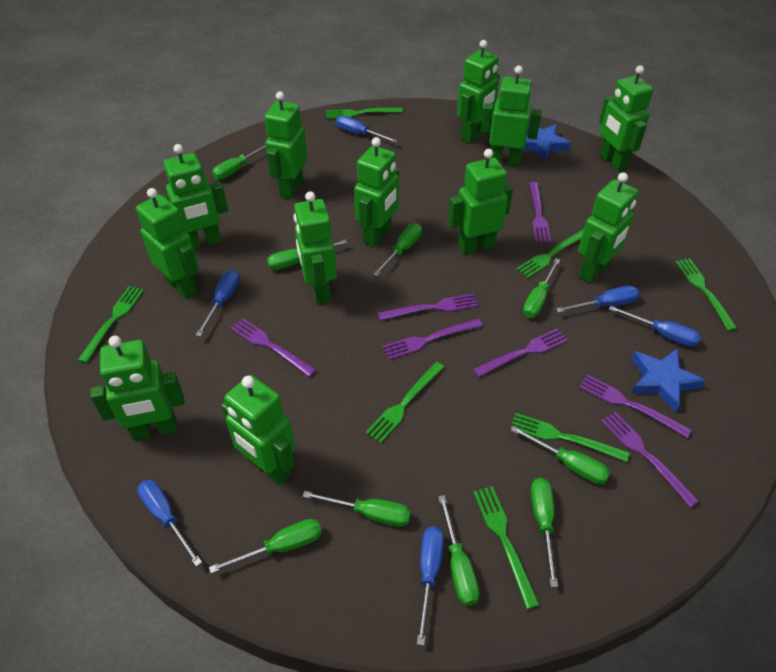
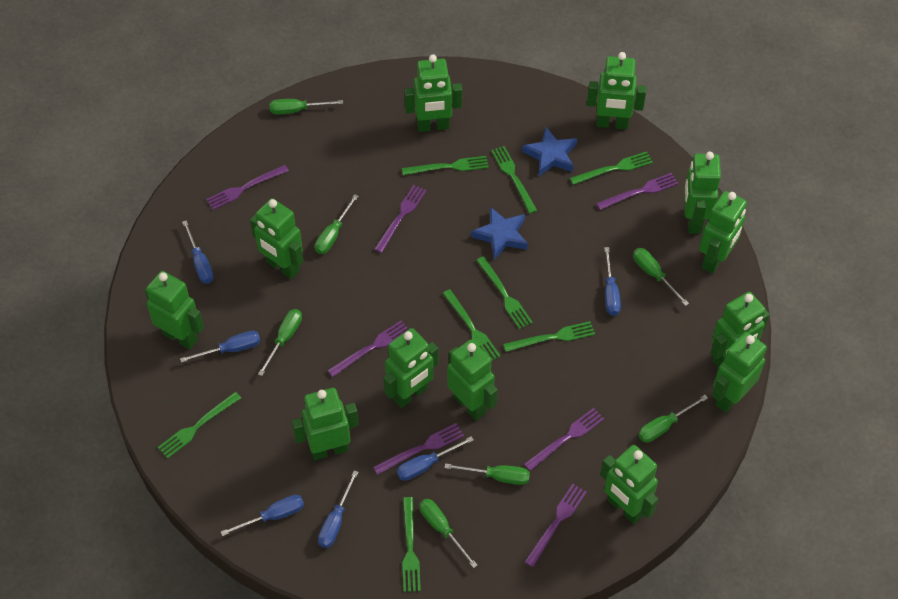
green fork: 7 -> 8
green screwdriver: 9 -> 7

